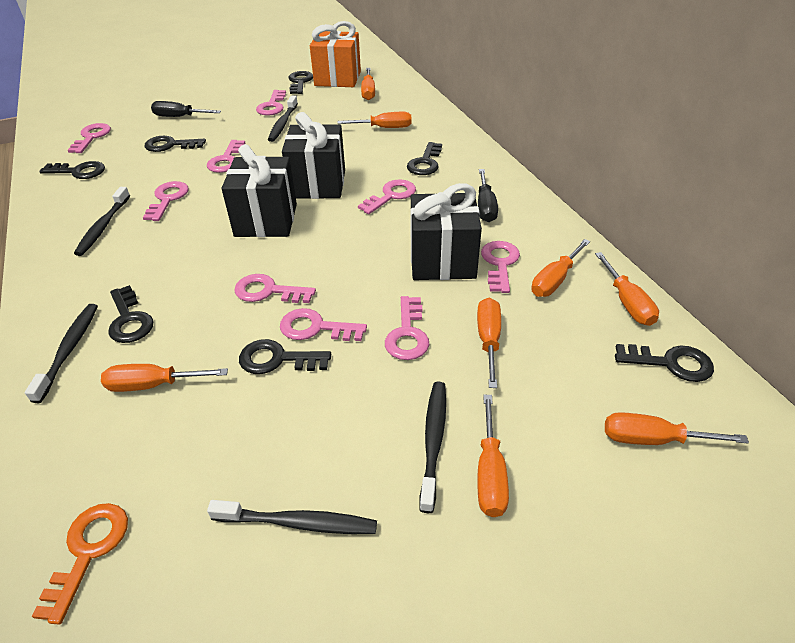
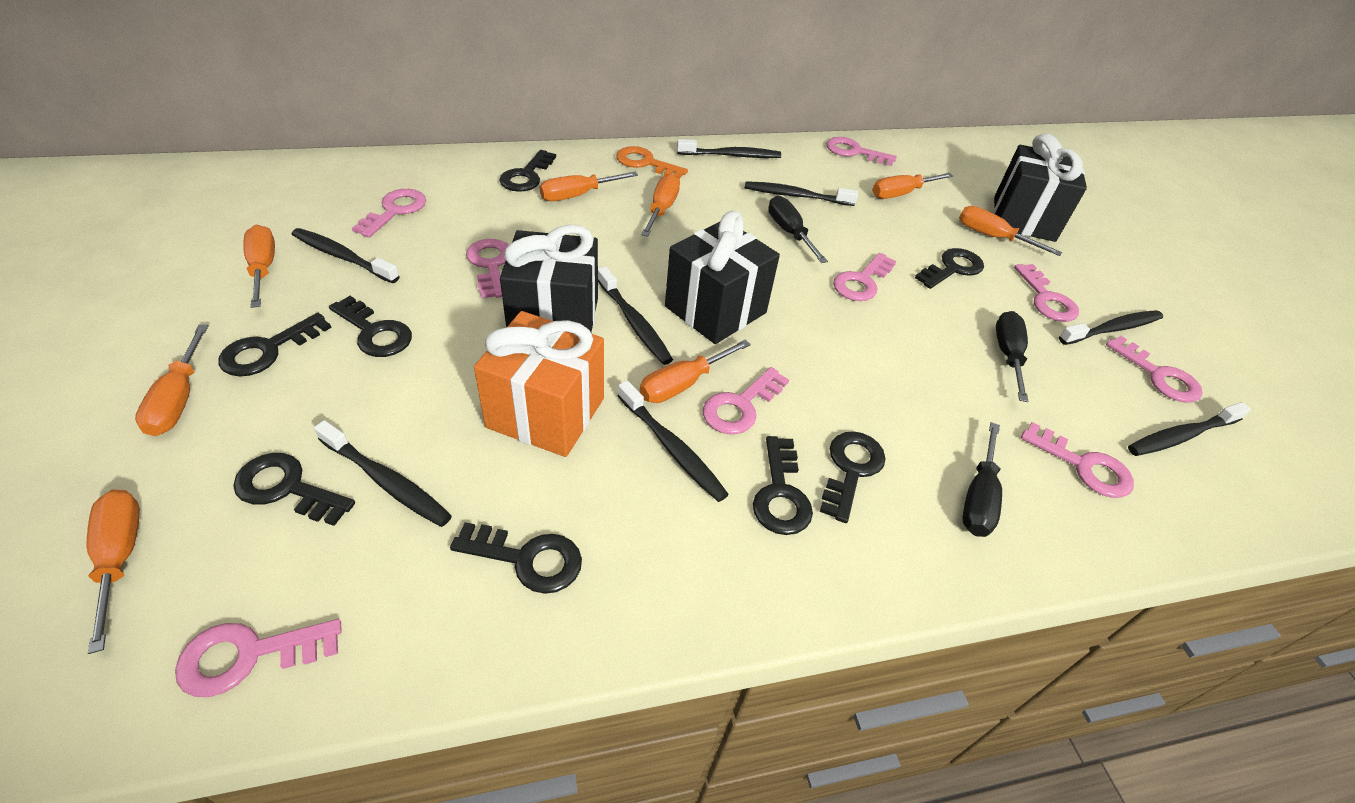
black key: 7 -> 8
black screwdriver: 2 -> 3
black toothbrush: 5 -> 8

